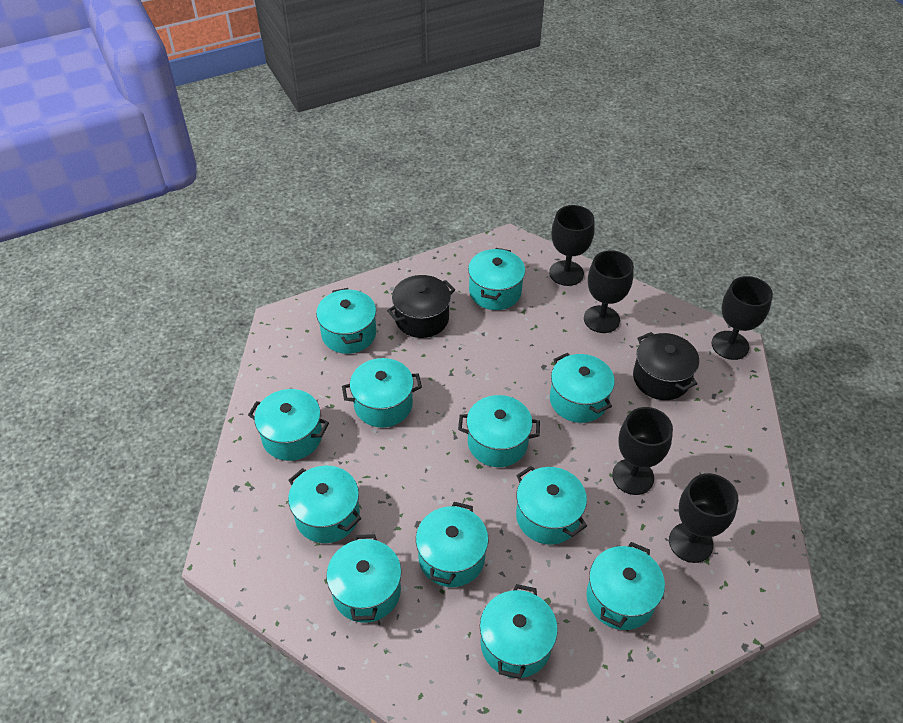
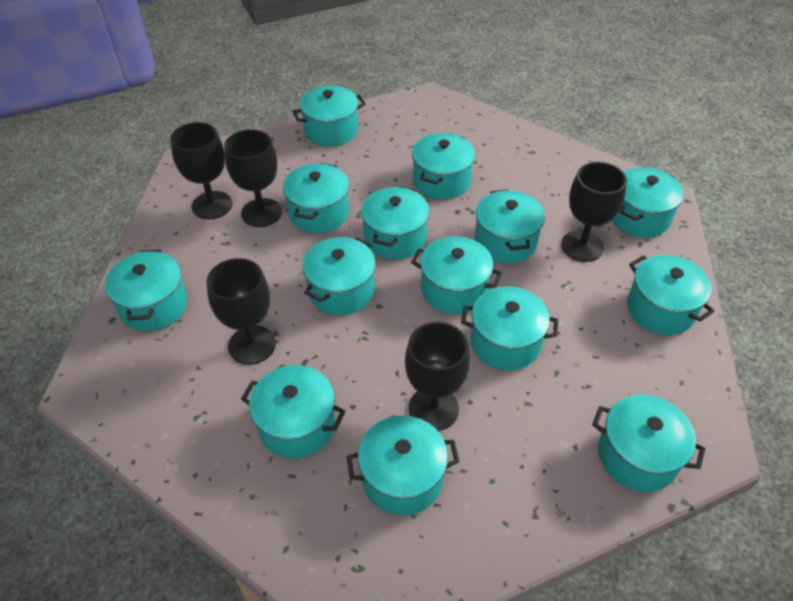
black pot: 2 -> 0
turquoise pot: 12 -> 14

